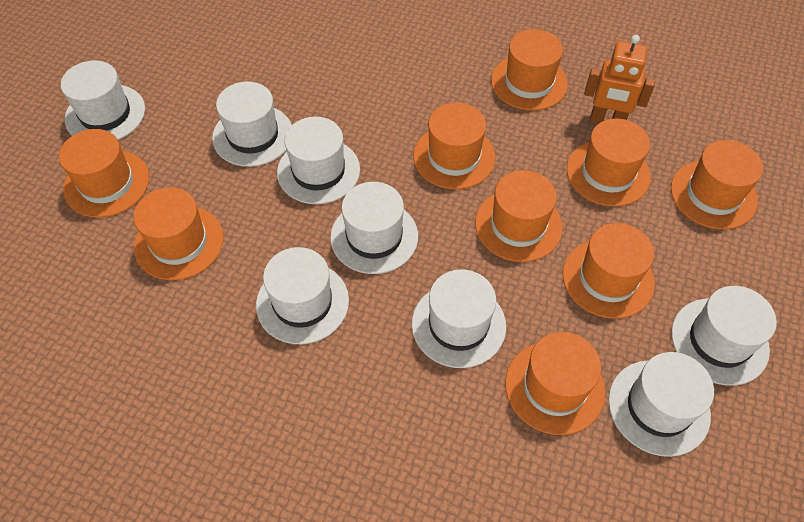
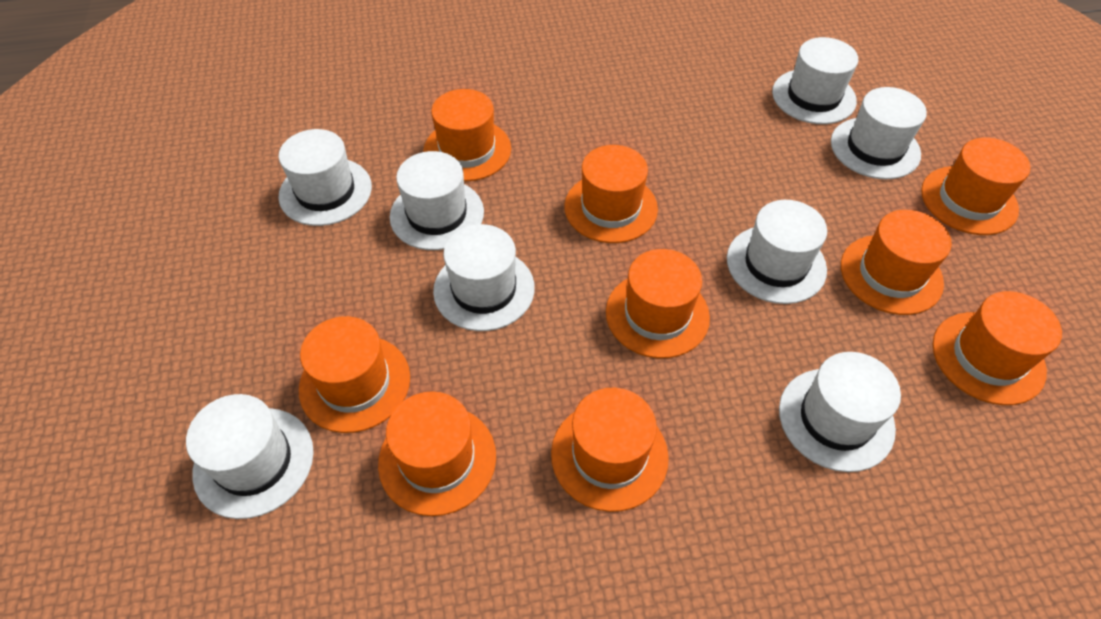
orange robot: 1 -> 0

